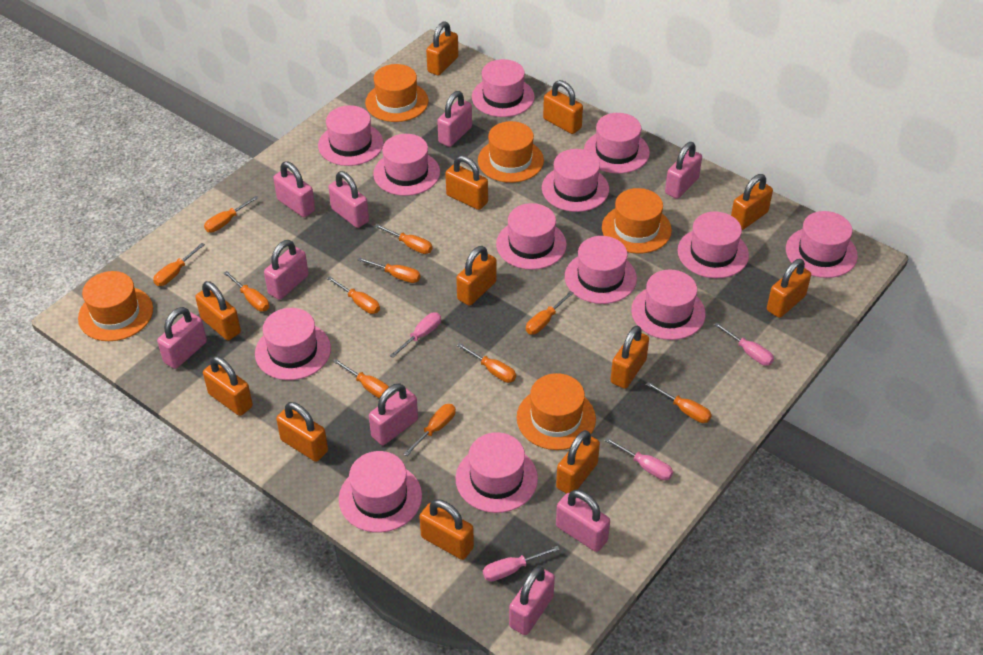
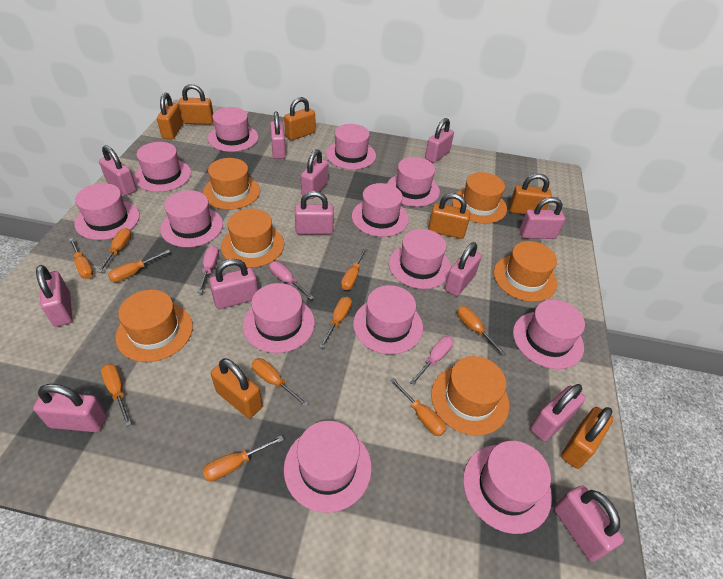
orange hat: 5 -> 6
orange padlock: 12 -> 7
orange screwdriver: 11 -> 10
pink padlock: 9 -> 12
pink screwdriver: 4 -> 3

